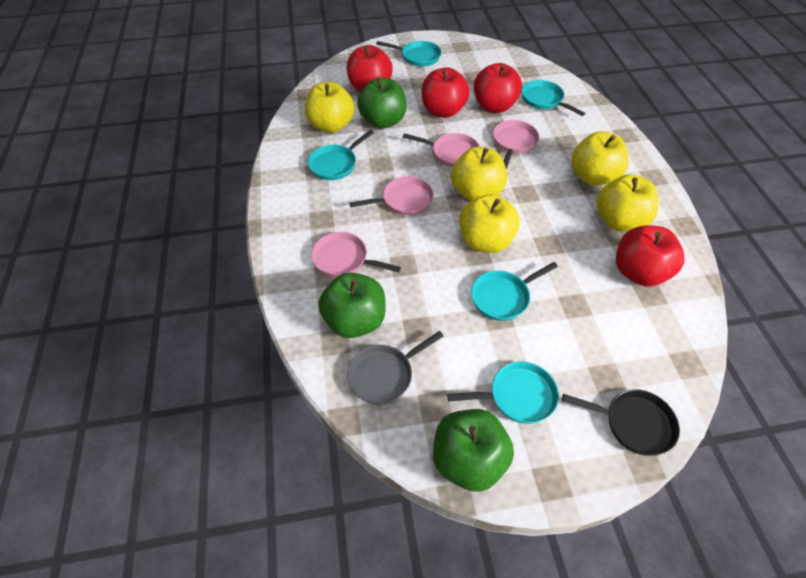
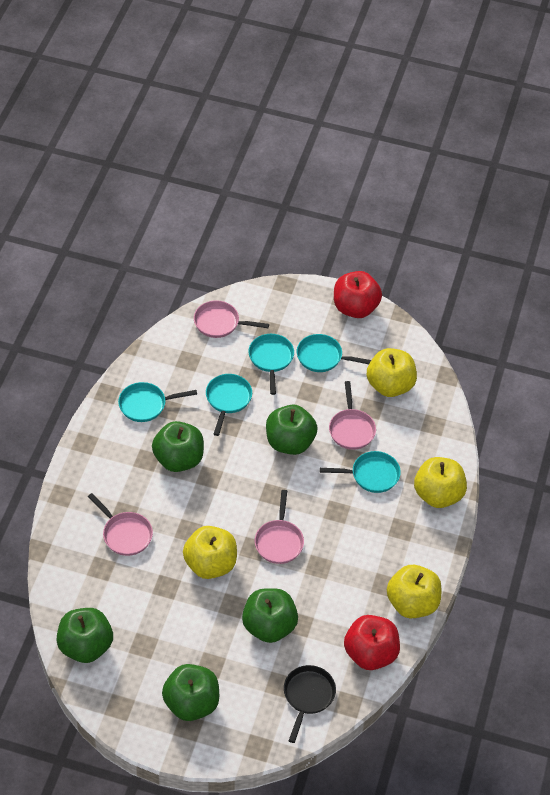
green apple: 3 -> 5
grey pan: 1 -> 0
red apple: 4 -> 2
yellow apple: 5 -> 4

